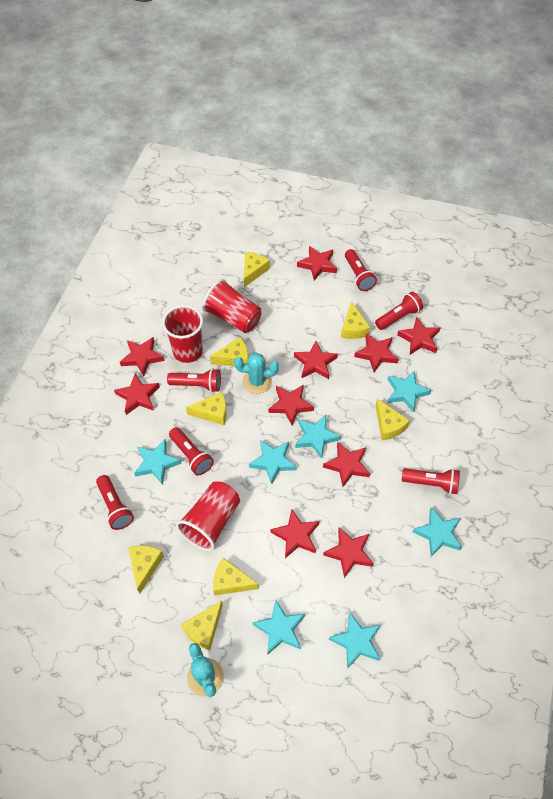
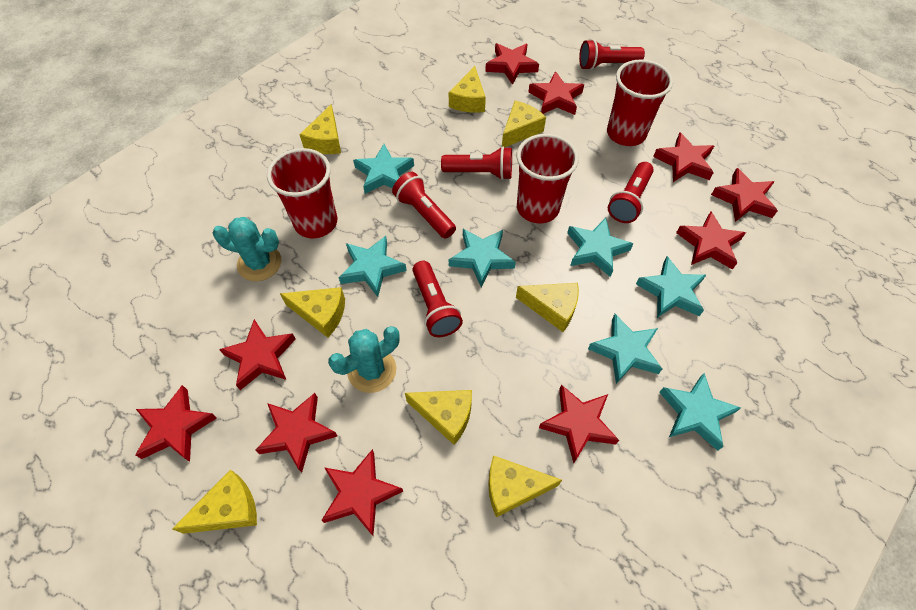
red flashlight: 6 -> 5

